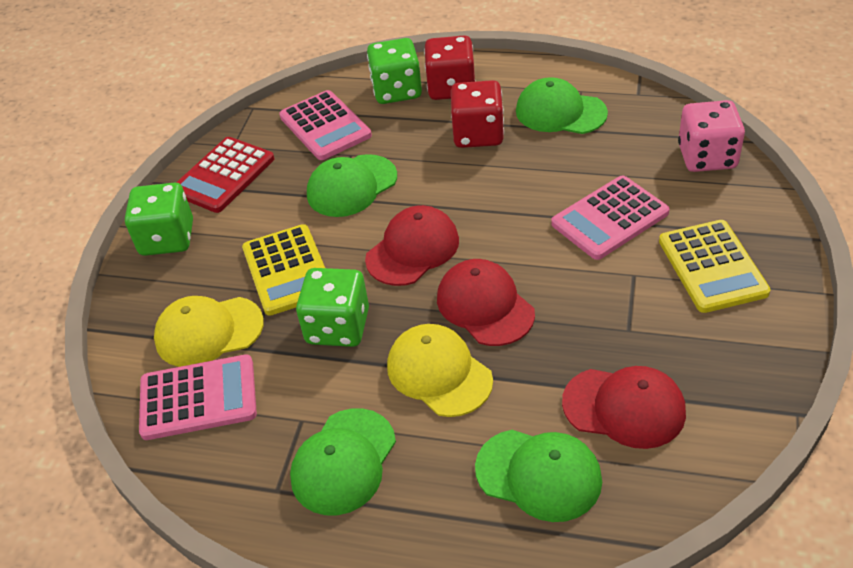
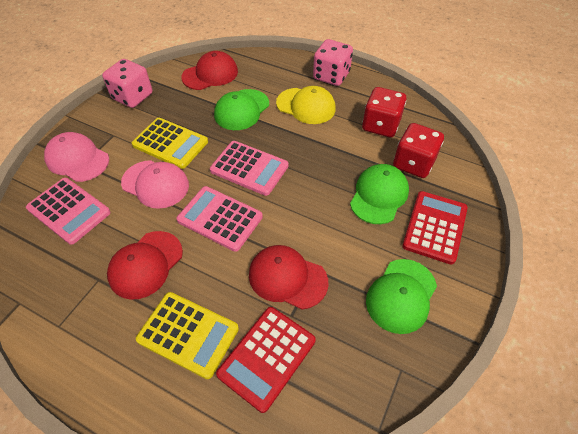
green cap: 4 -> 3
green dice: 3 -> 0
pink cap: 0 -> 2
pink dice: 1 -> 2
red calculator: 1 -> 2
yellow cap: 2 -> 1

